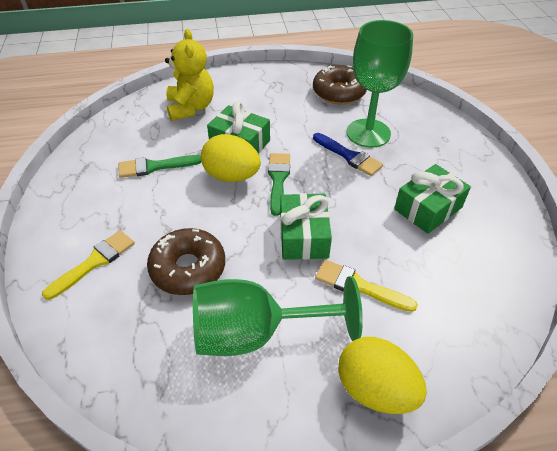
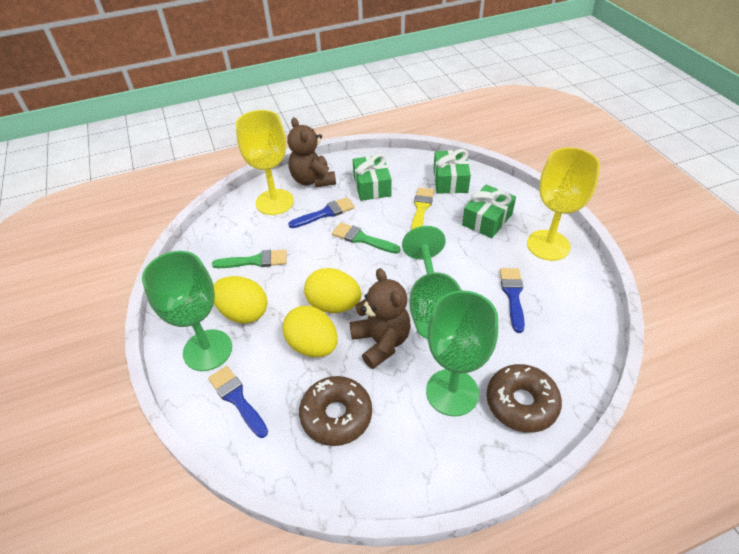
blue brush: 1 -> 3
brown teddy bear: 0 -> 2
green goblet: 2 -> 3
yellow brush: 2 -> 1
yellow egg: 2 -> 3
yellow goblet: 0 -> 2
yellow teddy bear: 1 -> 0

